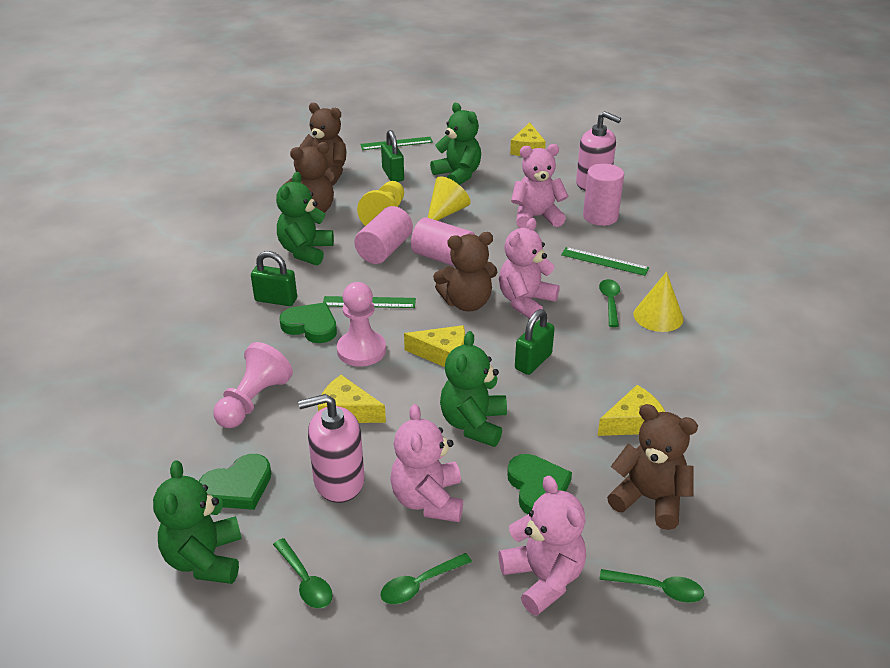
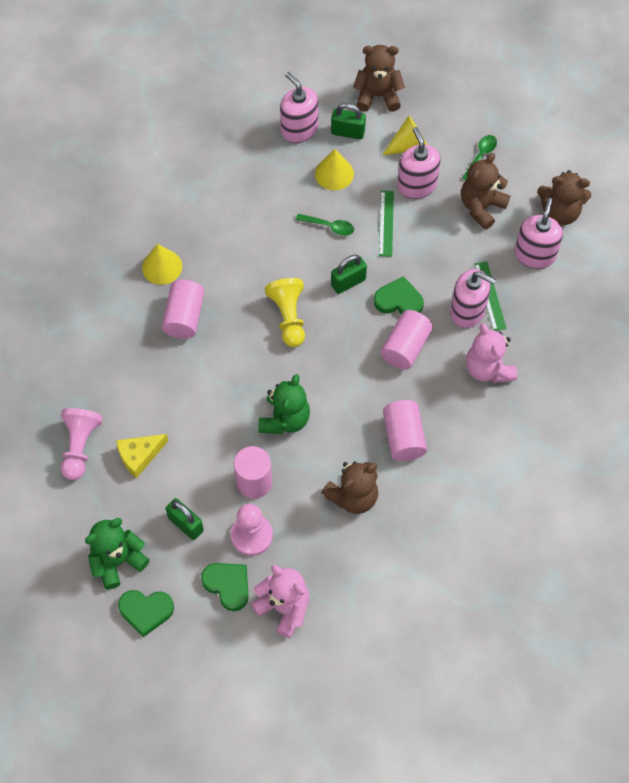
green ruler: 3 -> 2
green spoon: 4 -> 2
green teddy bear: 4 -> 2
pink cylinder: 3 -> 4
pink soap dispenser: 2 -> 4
pink teddy bear: 4 -> 2
yellow cheese: 4 -> 1
yellow cone: 2 -> 3

